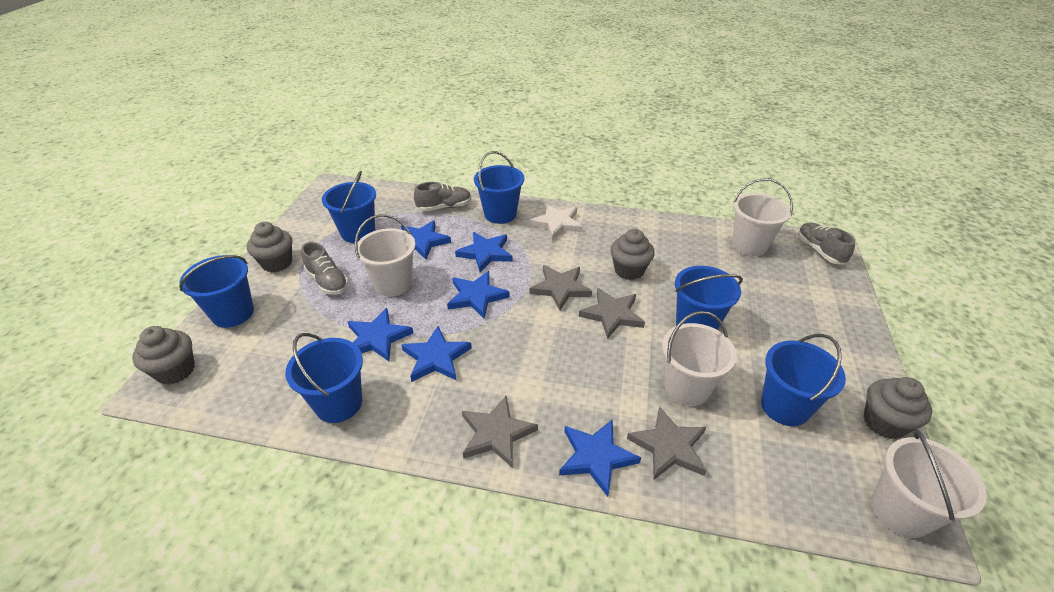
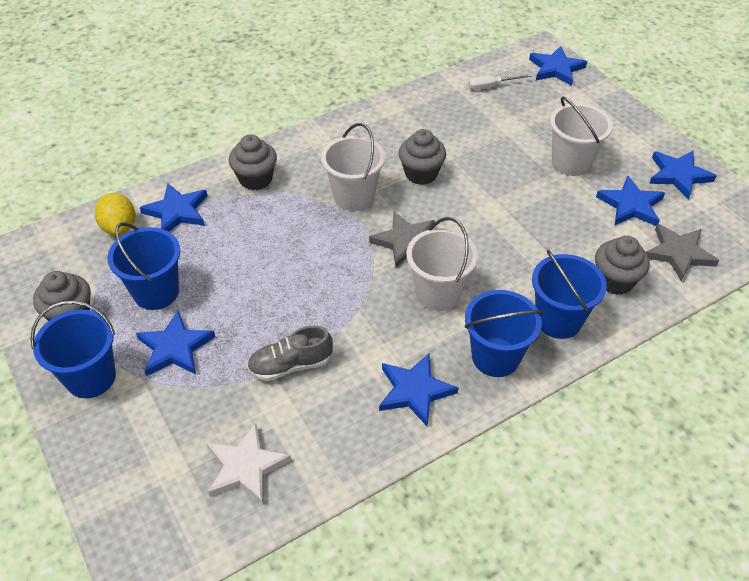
blue bucket: 6 -> 4
grey shoe: 3 -> 1
grey star: 4 -> 2
white bucket: 4 -> 3
white screwdriver: 0 -> 1
yellow lemon: 0 -> 1

